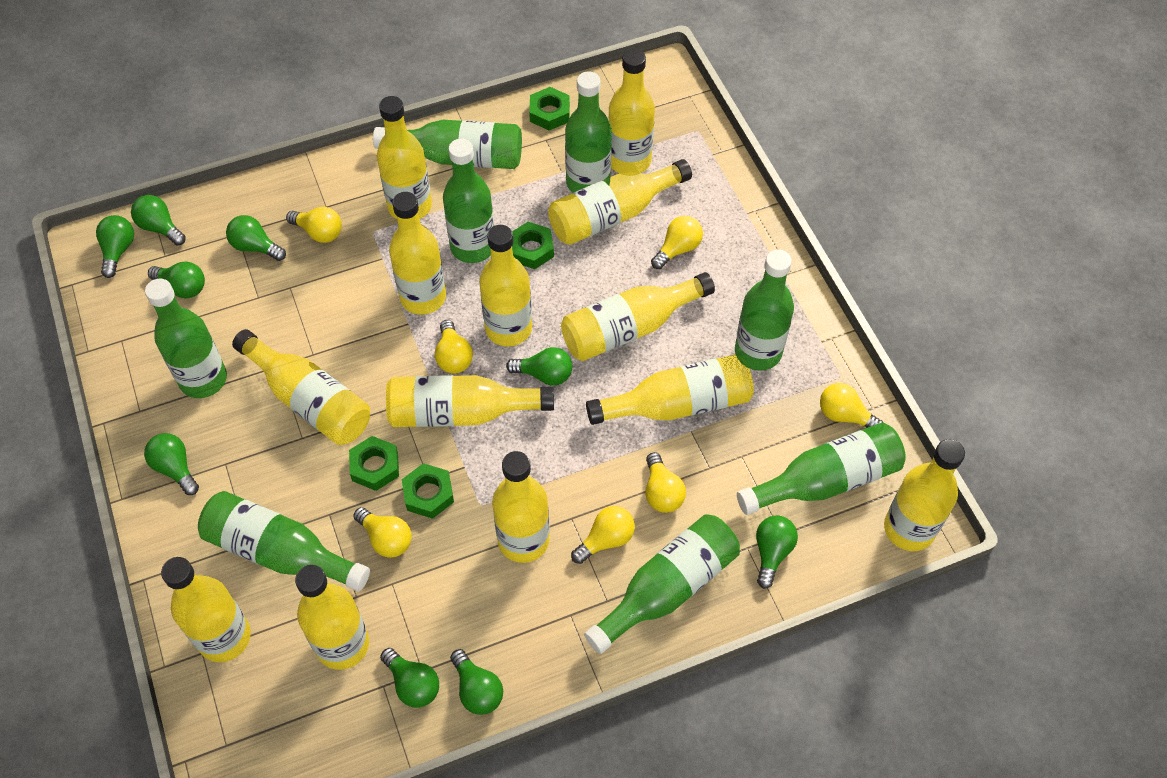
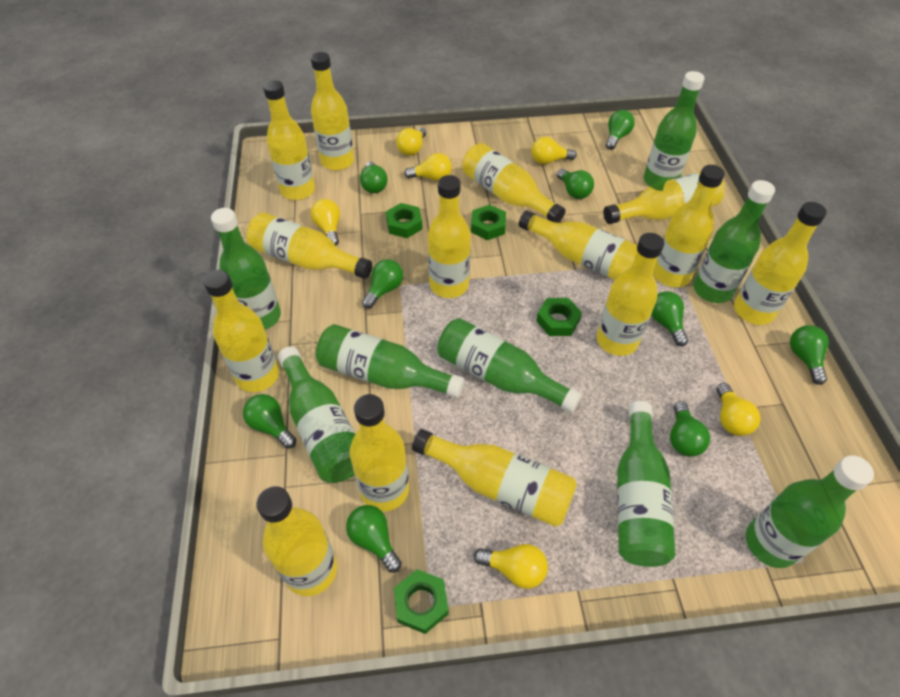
yellow bottle: 13 -> 14
yellow light bulb: 7 -> 6

